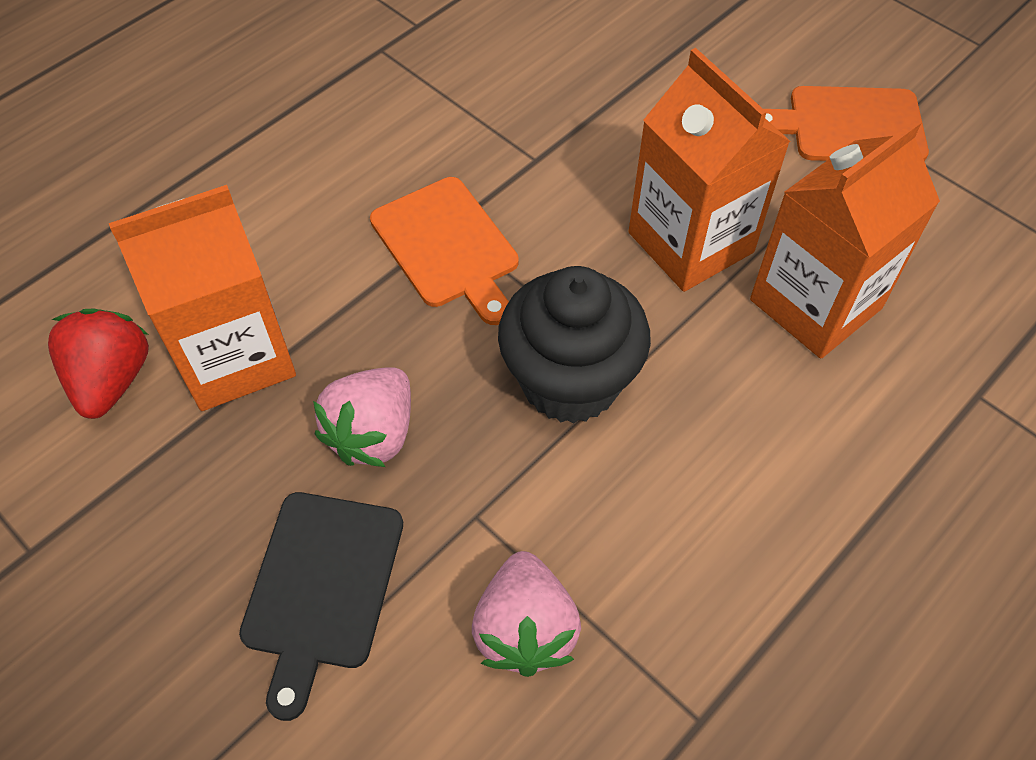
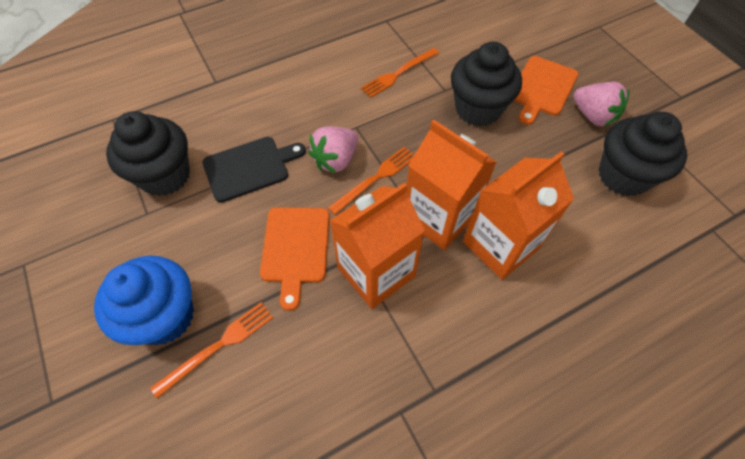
black cupcake: 1 -> 3
blue cupcake: 0 -> 1
orange fork: 0 -> 3
red strawberry: 1 -> 0

